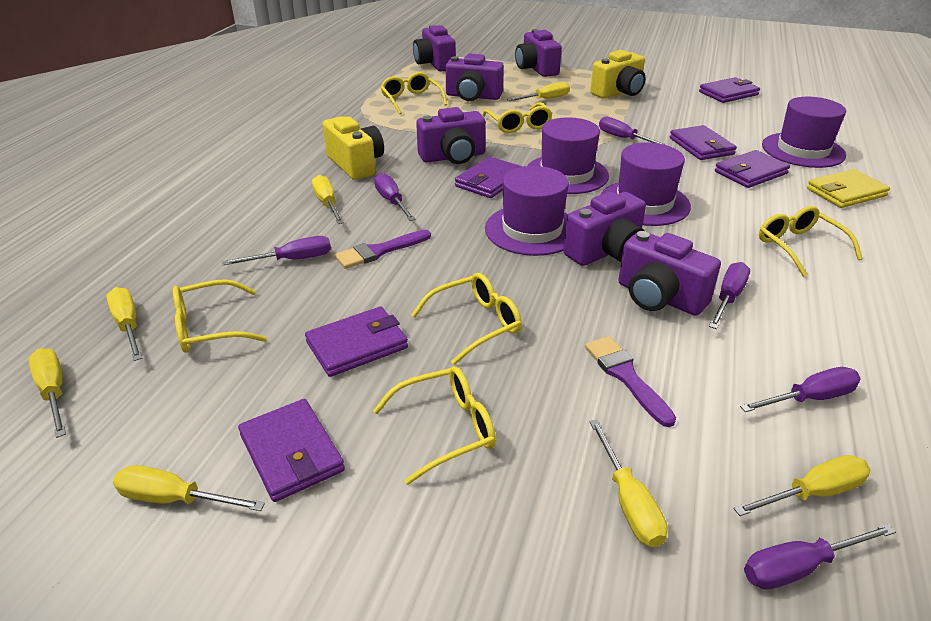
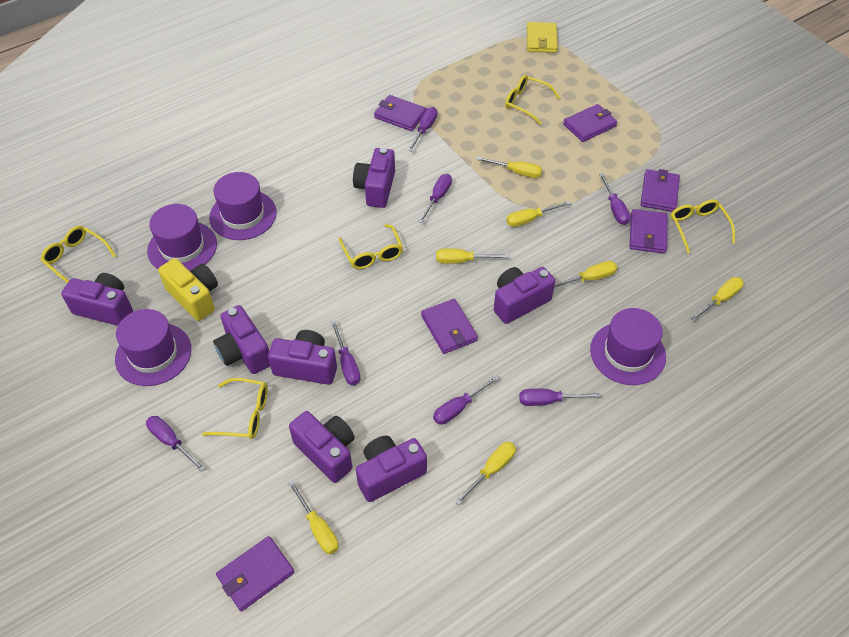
purple brush: 2 -> 0
purple camera: 6 -> 7
purple screwdriver: 6 -> 7
yellow camera: 2 -> 1
yellow glasses: 6 -> 5

